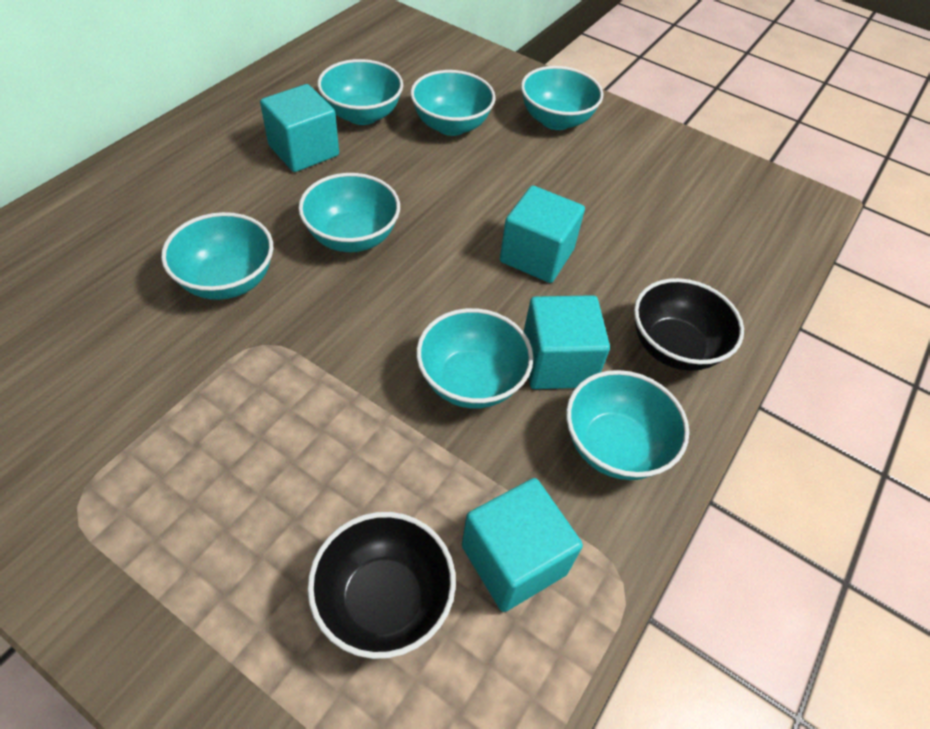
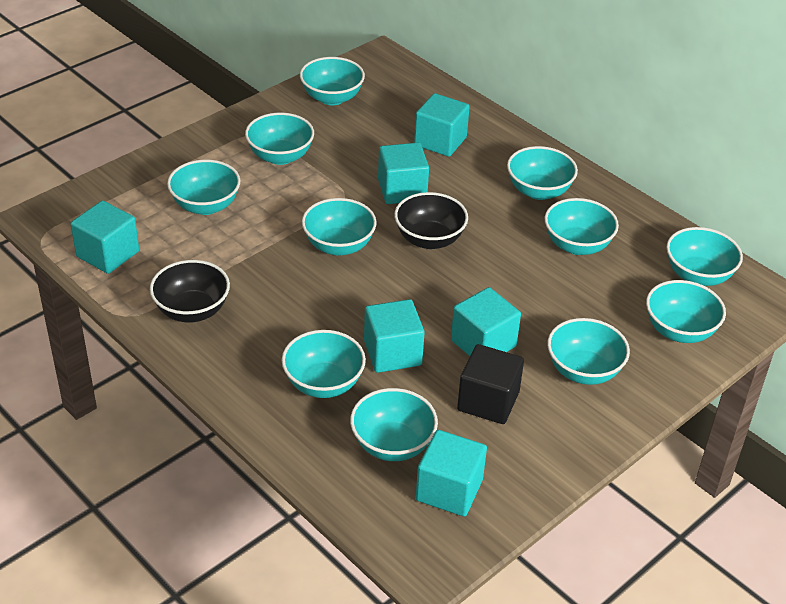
black cube: 0 -> 1
turquoise bowl: 7 -> 11
turquoise cube: 4 -> 6

